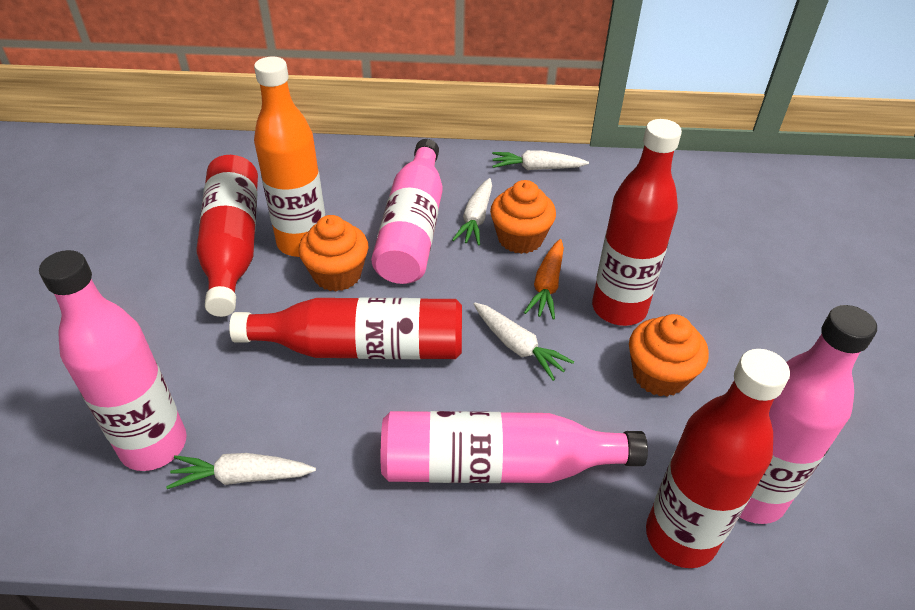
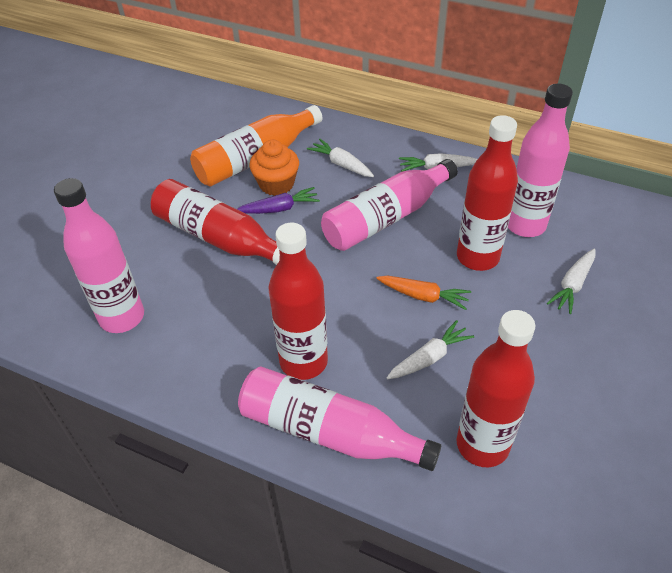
orange cupcake: 3 -> 1
purple carrot: 0 -> 1

